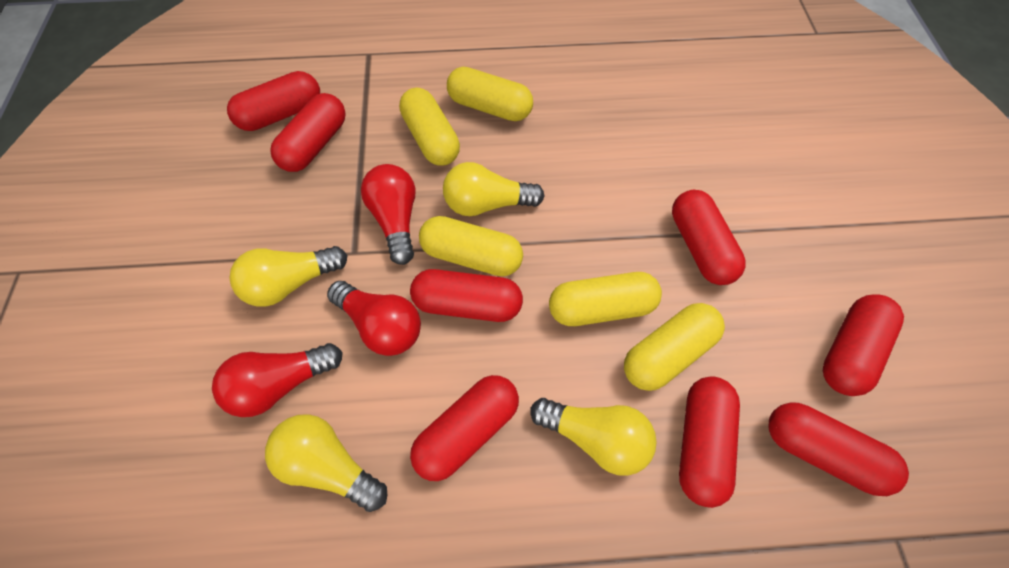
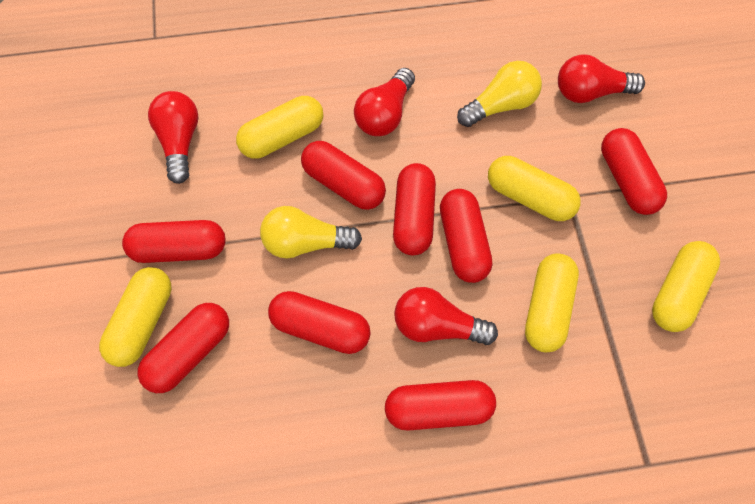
red light bulb: 3 -> 4
yellow light bulb: 4 -> 2

